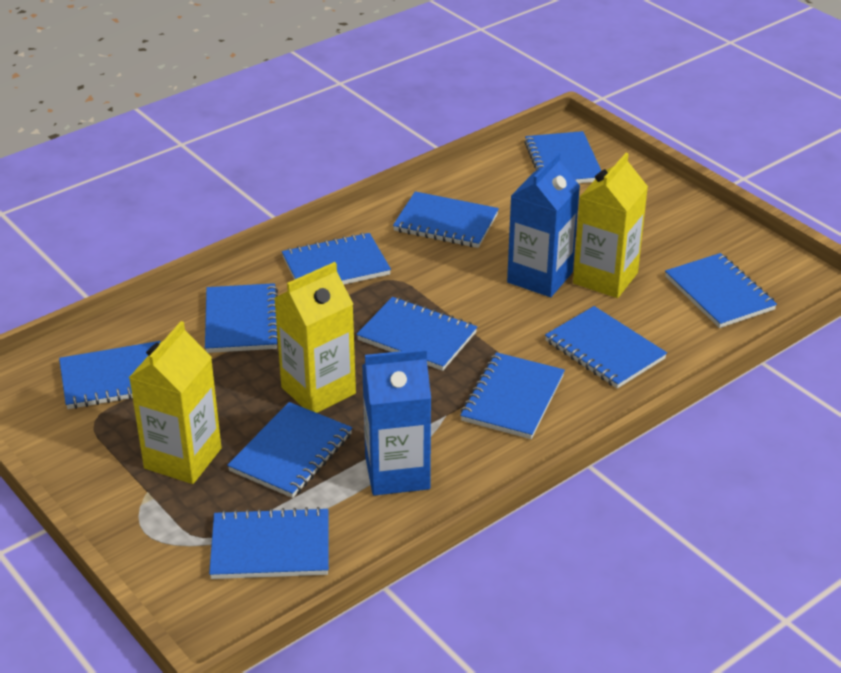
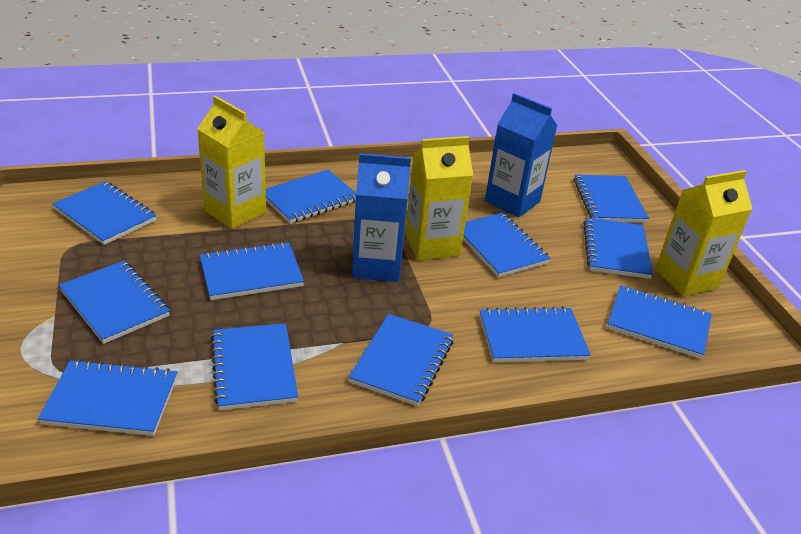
blue notebook: 11 -> 12

